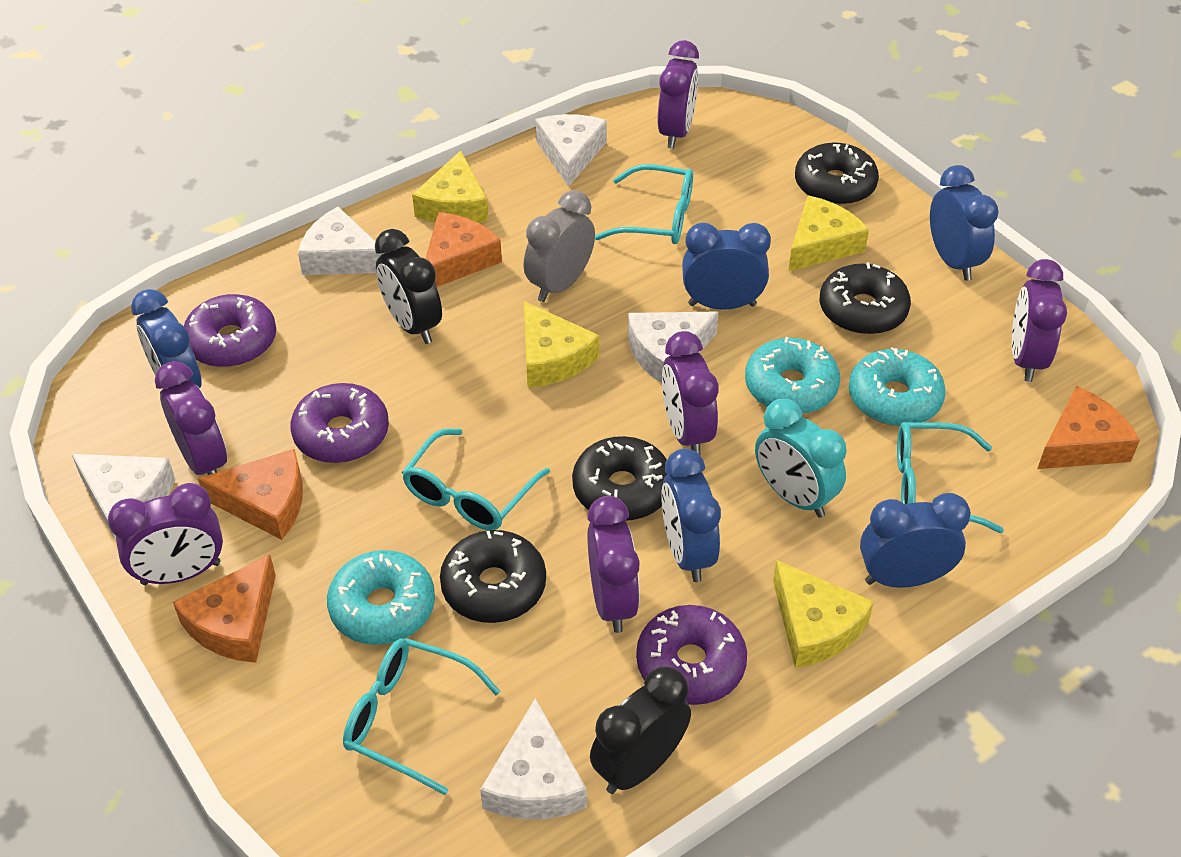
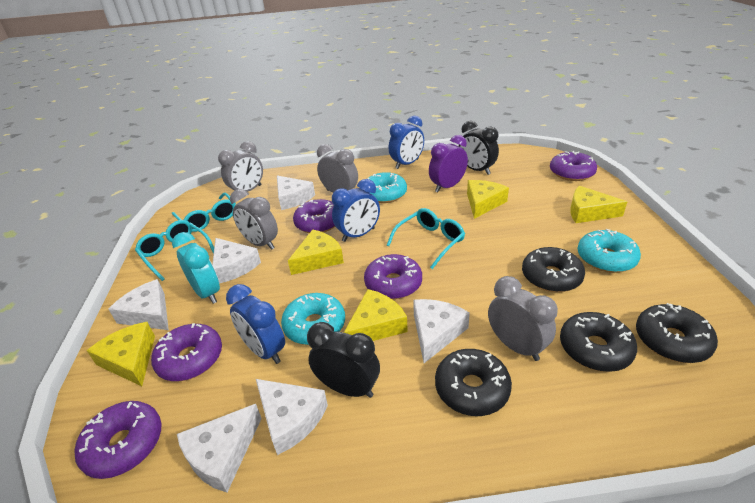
blue clock: 5 -> 3
grey clock: 1 -> 4
orange cheese: 4 -> 0
purple clock: 6 -> 1
purple donut: 3 -> 5
turquoise glasses: 4 -> 3
white cheese: 5 -> 6
yellow cheese: 4 -> 5

